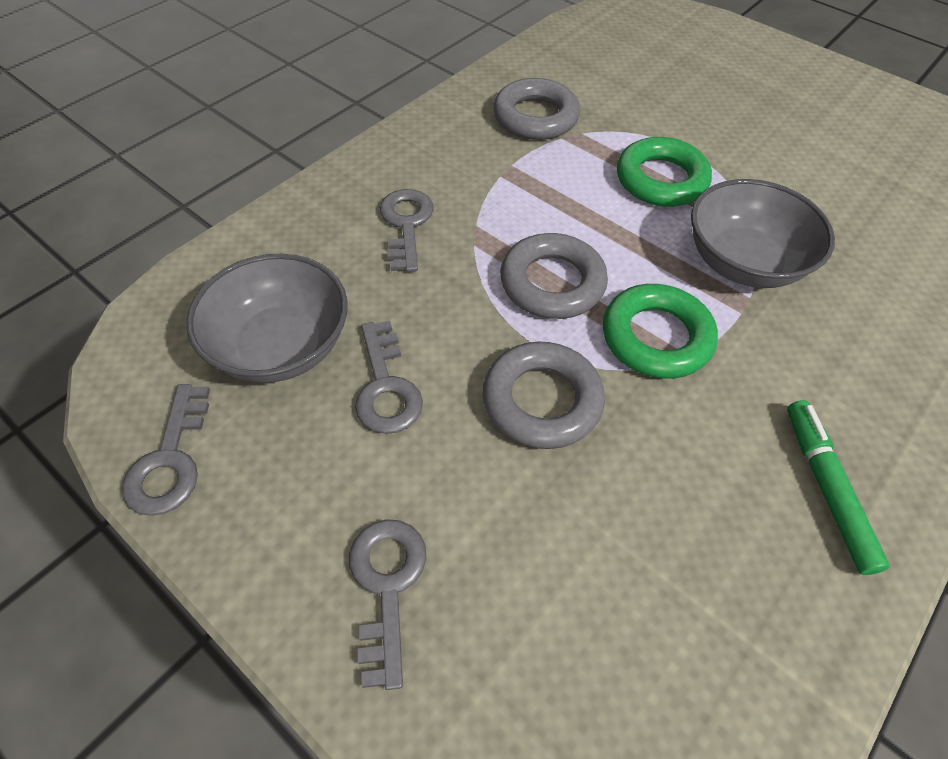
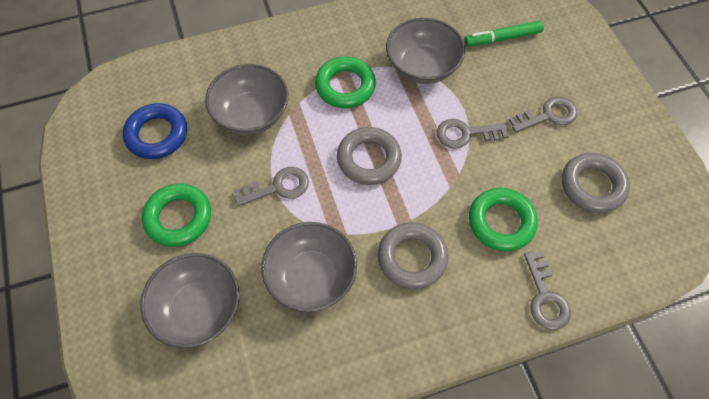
blue ring: 0 -> 1
green ring: 2 -> 3
grey bowl: 2 -> 4

